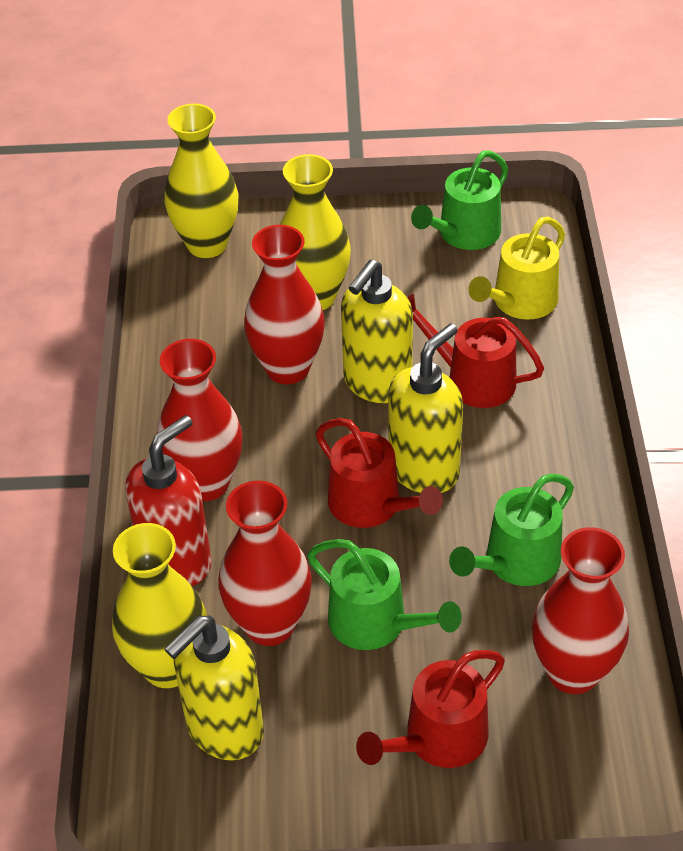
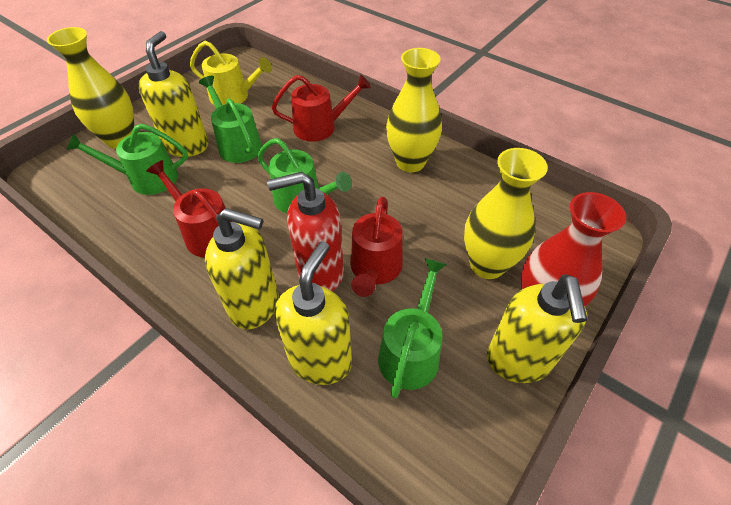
green watering can: 3 -> 4
red vase: 4 -> 1
yellow soap dispenser: 3 -> 4

